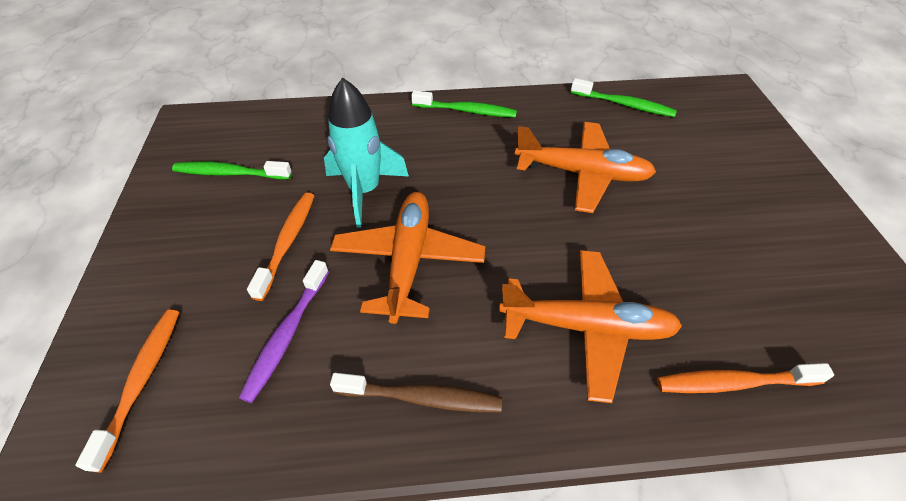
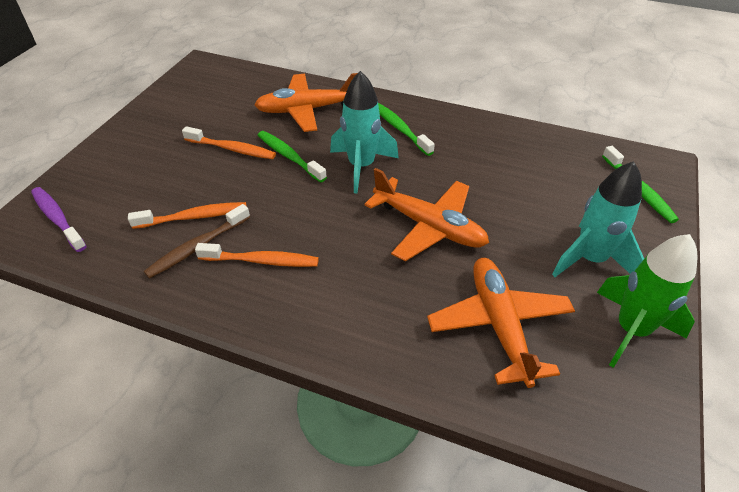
green rocket: 0 -> 1
turquoise rocket: 1 -> 2

